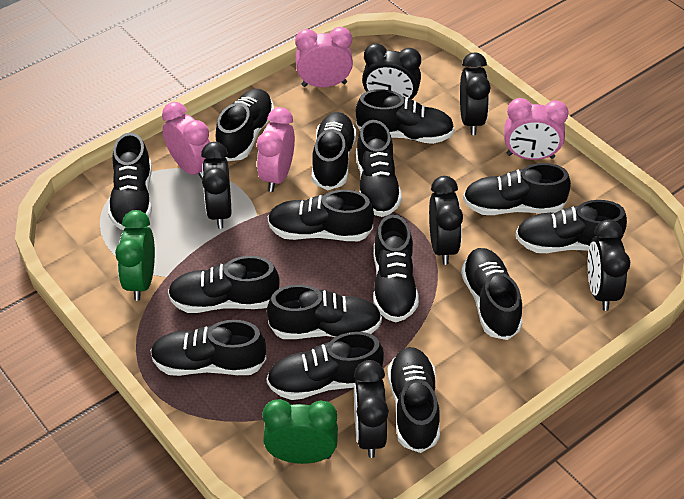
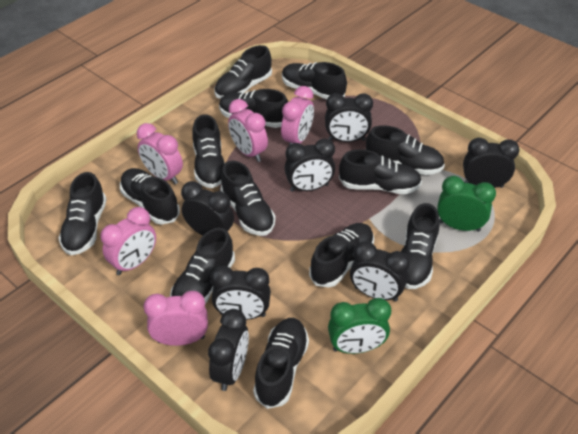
black clock: 6 -> 7
black shoe: 15 -> 13
pink clock: 4 -> 5

